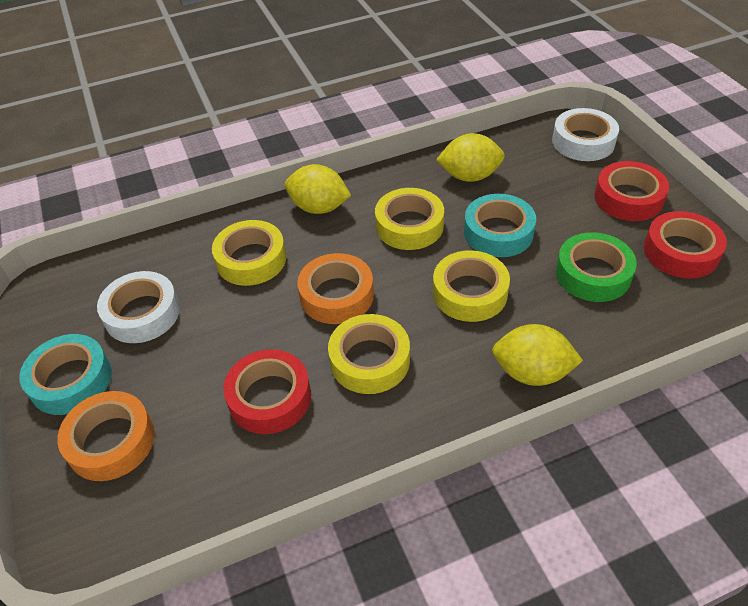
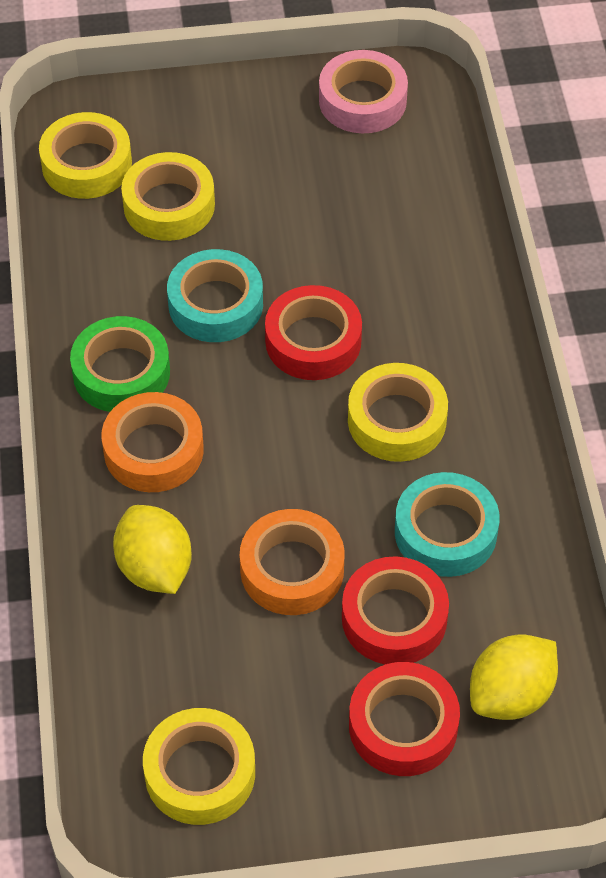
pink tape: 0 -> 1
white tape: 2 -> 0
yellow lemon: 3 -> 2

